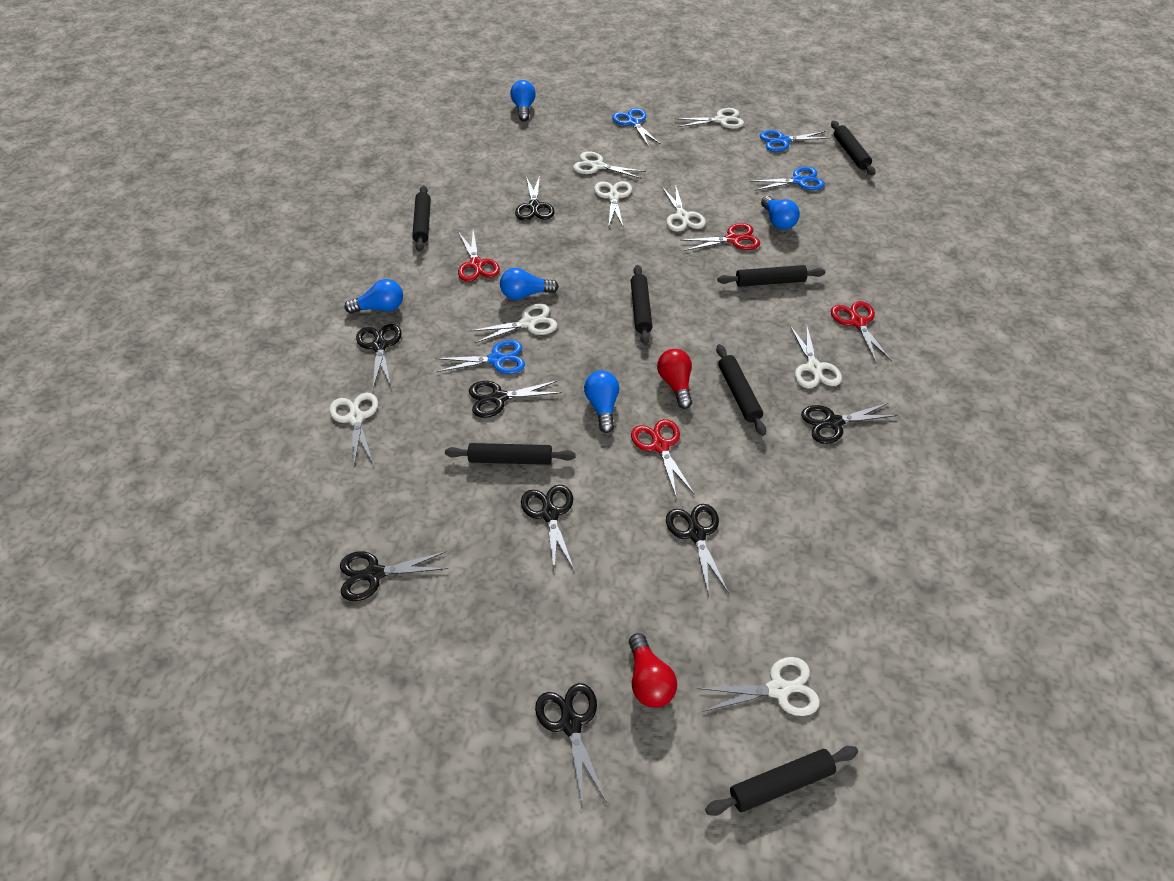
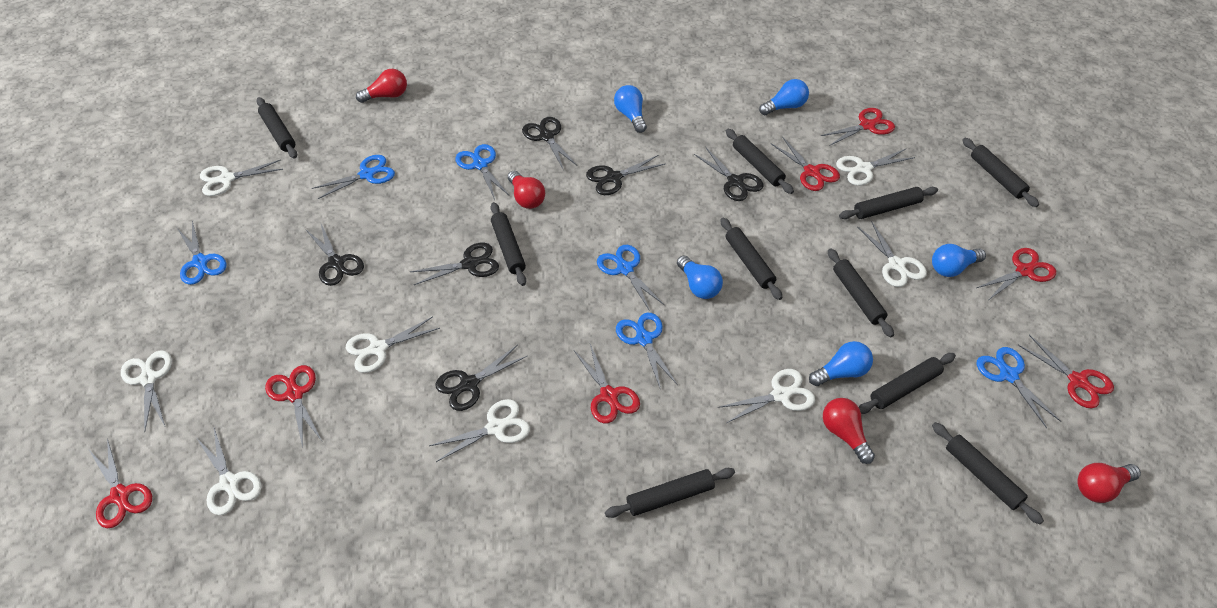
black rolling pin: 7 -> 10
black scissors: 8 -> 6
blue scissors: 4 -> 6
red light bulb: 2 -> 4
red scissors: 4 -> 7

